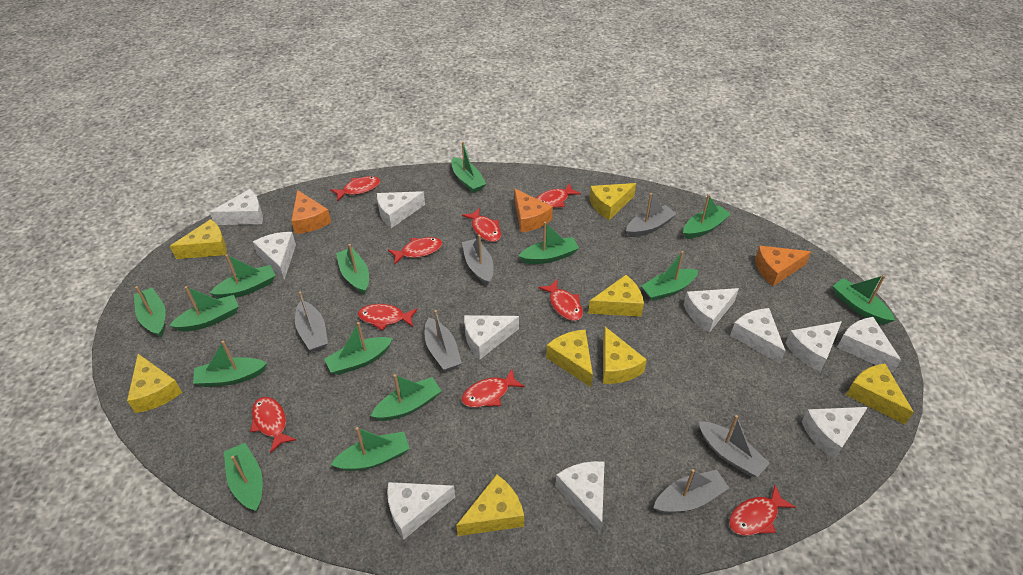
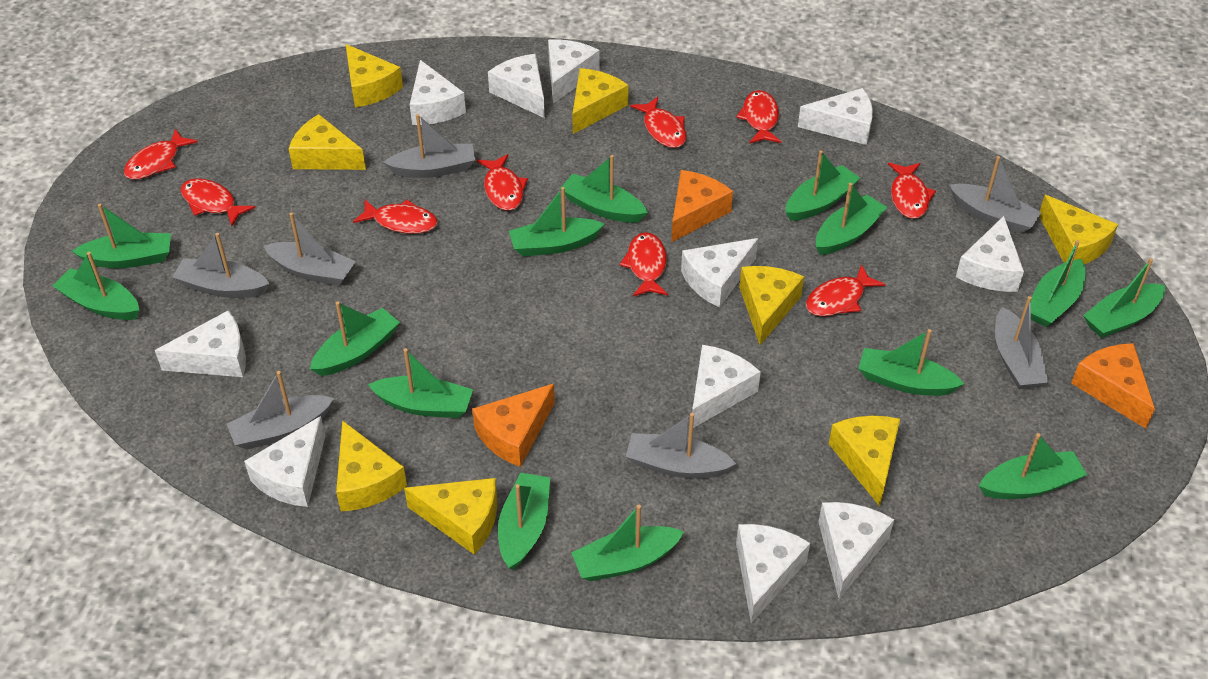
grey boat: 6 -> 7

